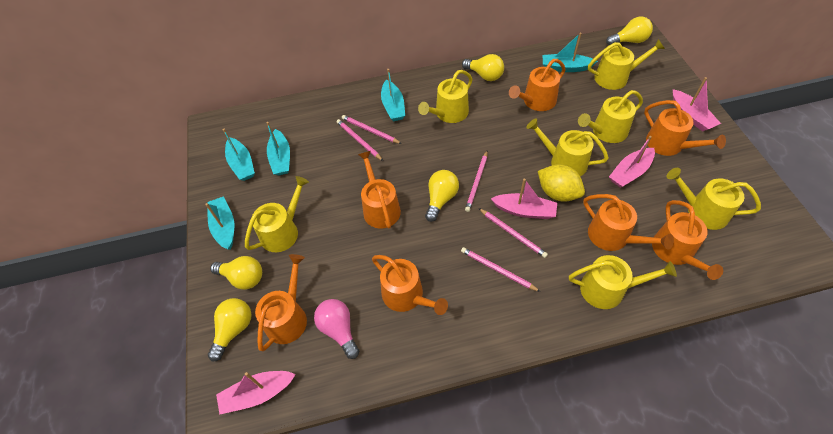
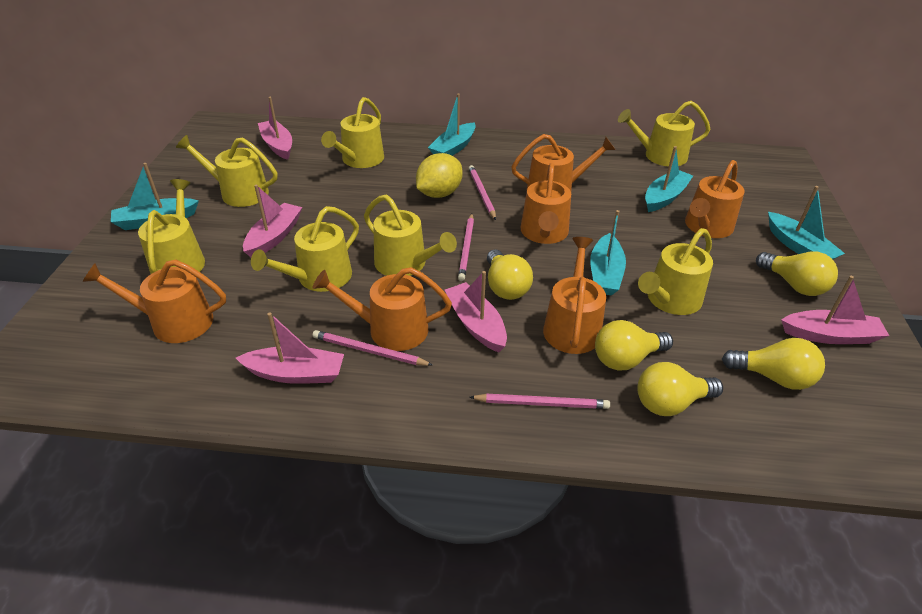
orange watering can: 7 -> 6
pink boat: 4 -> 5
pink light bulb: 1 -> 0
pink pencil: 5 -> 4

